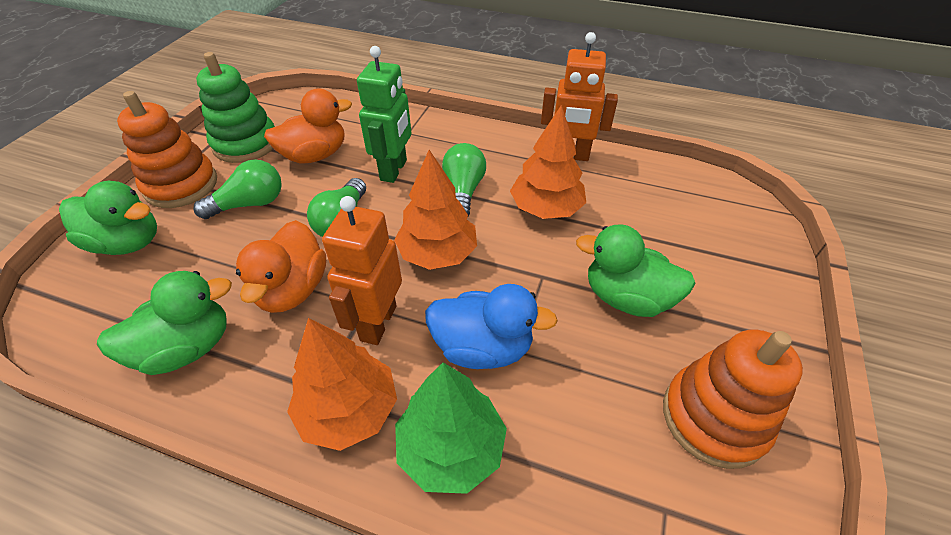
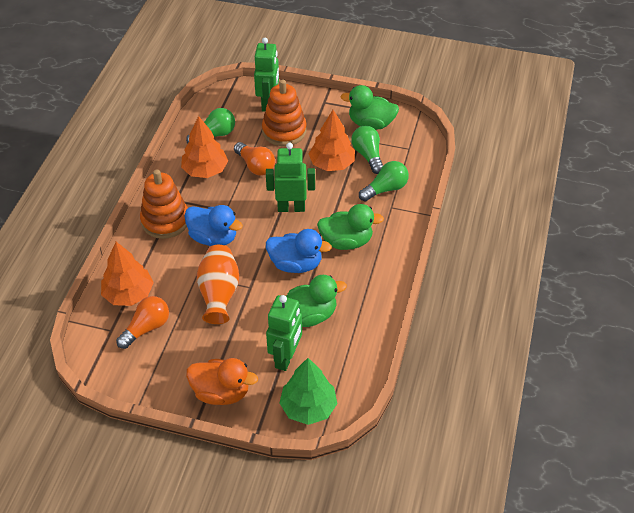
blue duck: 1 -> 2
green robot: 1 -> 3
green stacking toy: 1 -> 0
orange duck: 2 -> 1
orange light bulb: 0 -> 2
orange robot: 2 -> 0
orange vase: 0 -> 1

